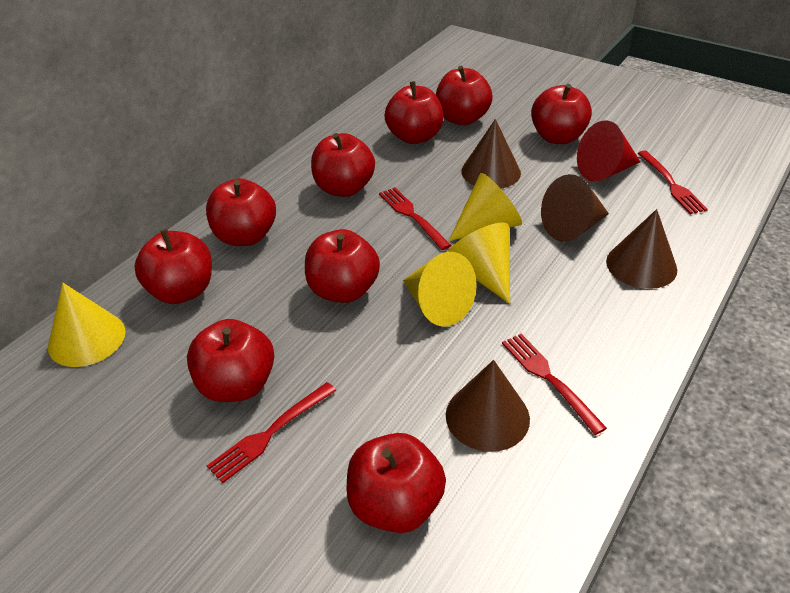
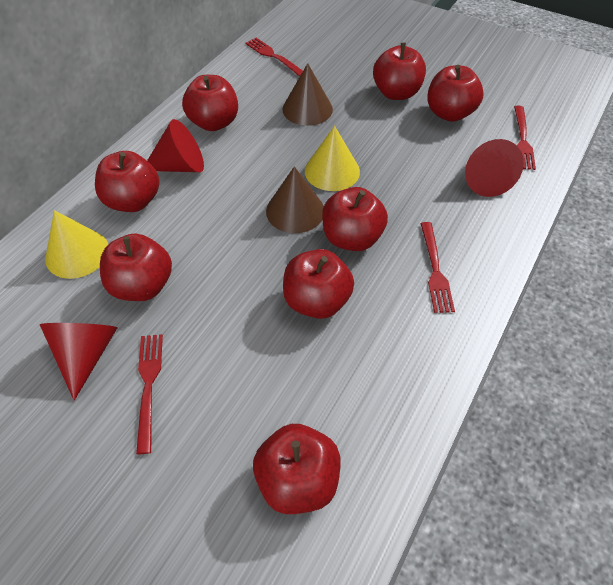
brown cone: 4 -> 2
red apple: 9 -> 8
red cone: 1 -> 3
yellow cone: 4 -> 2

